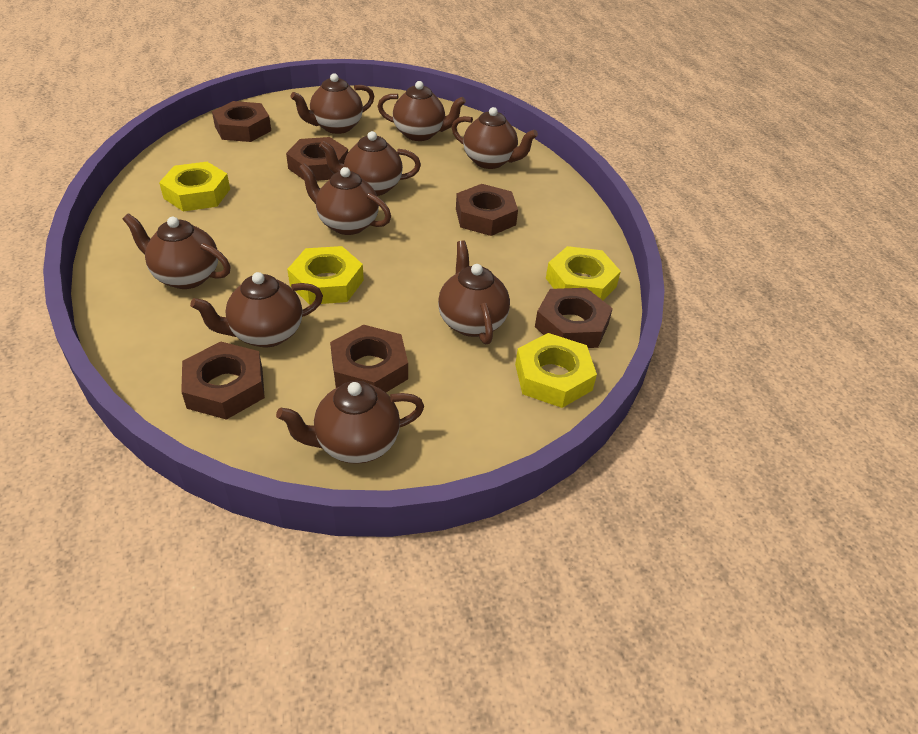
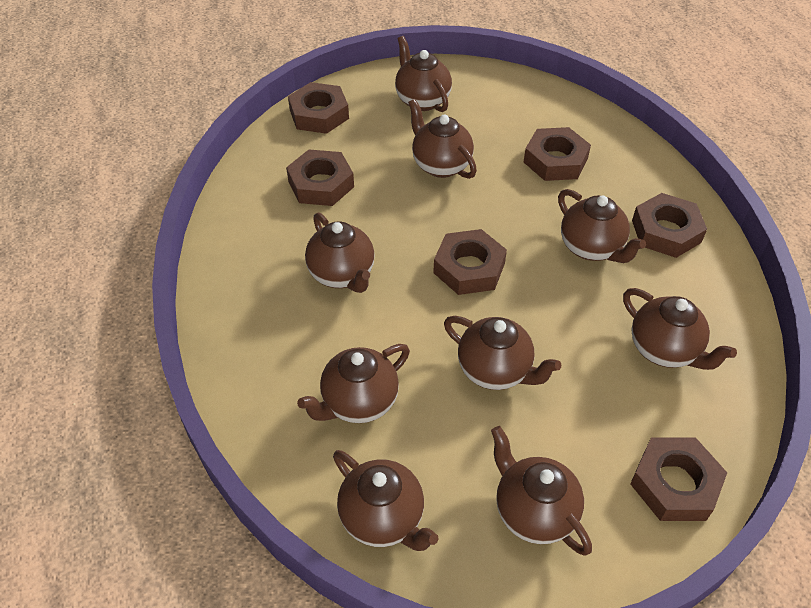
yellow nut: 4 -> 0

